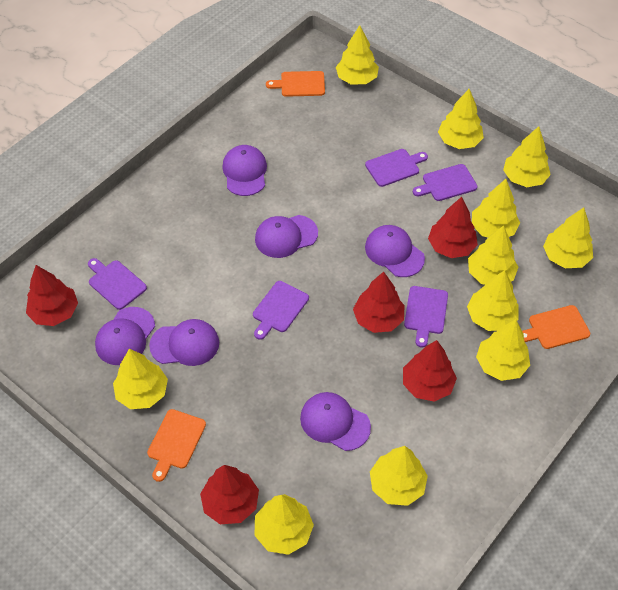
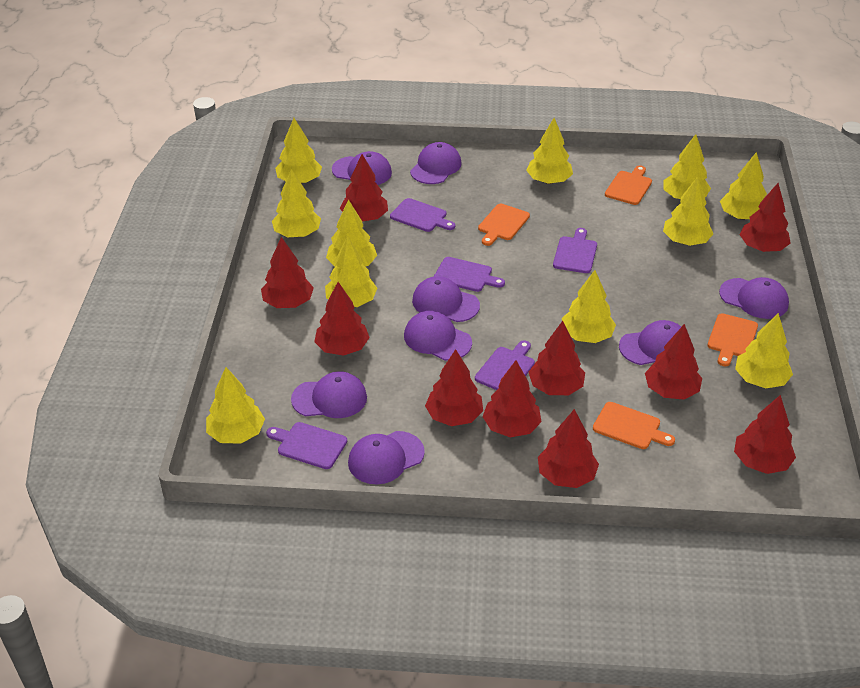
orange cutting board: 3 -> 4
purple cap: 6 -> 8
red tree: 5 -> 10

